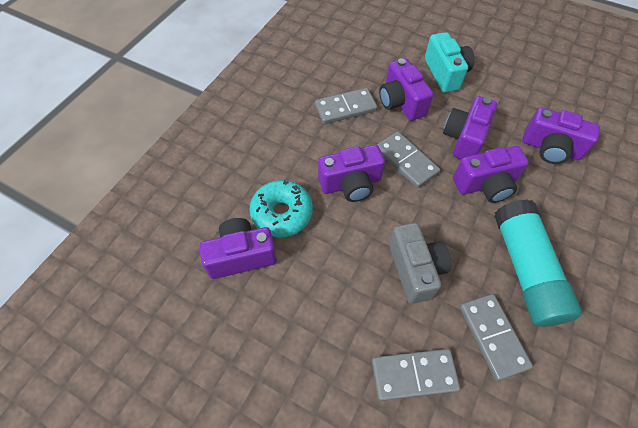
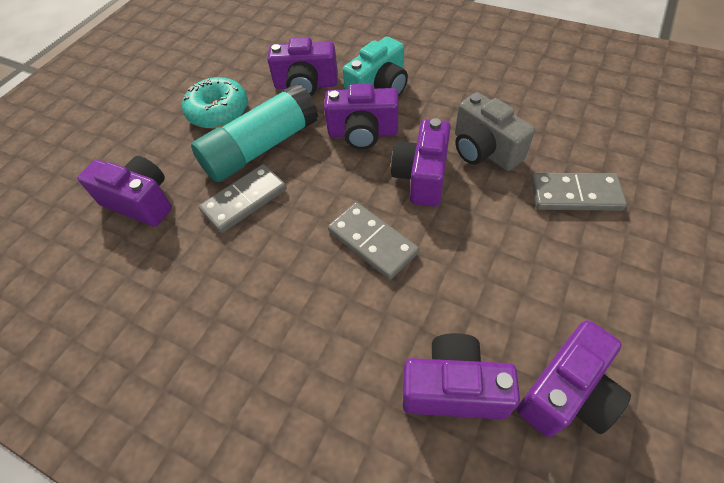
grey domino: 4 -> 3

